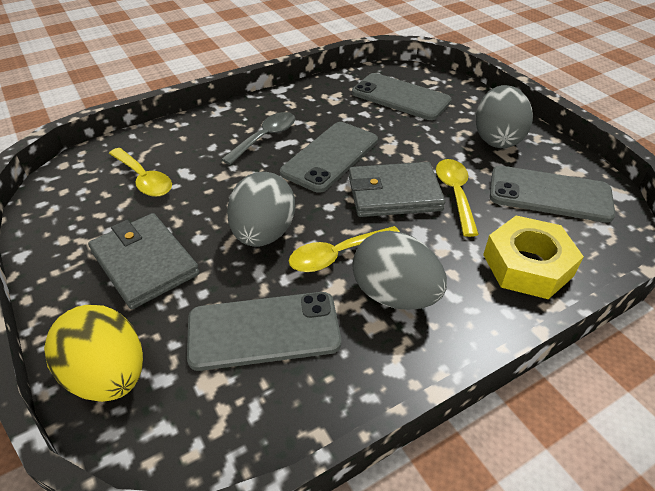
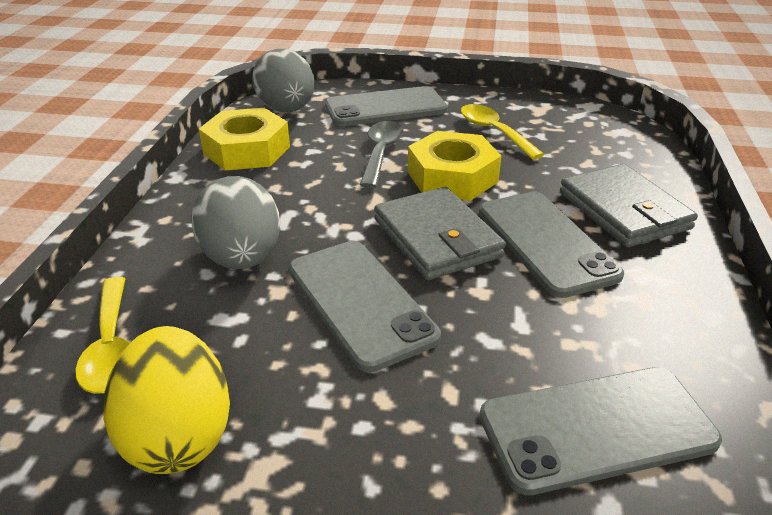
grey egg: 3 -> 2
yellow nut: 1 -> 2
yellow spoon: 3 -> 2

